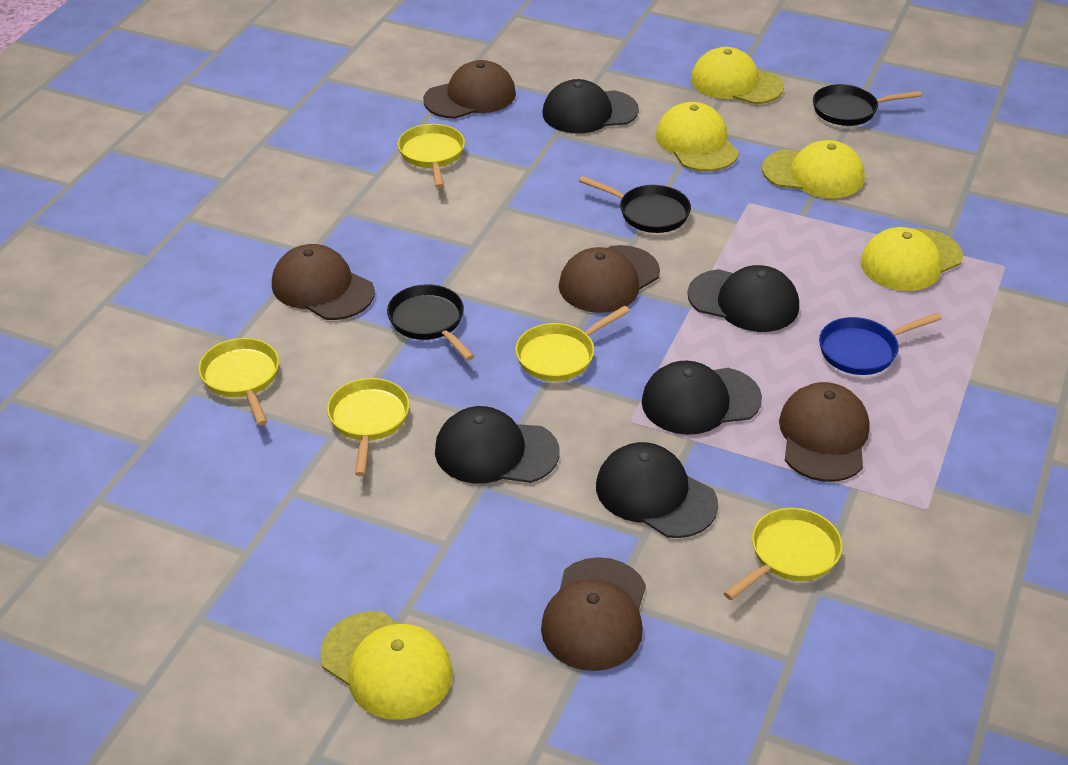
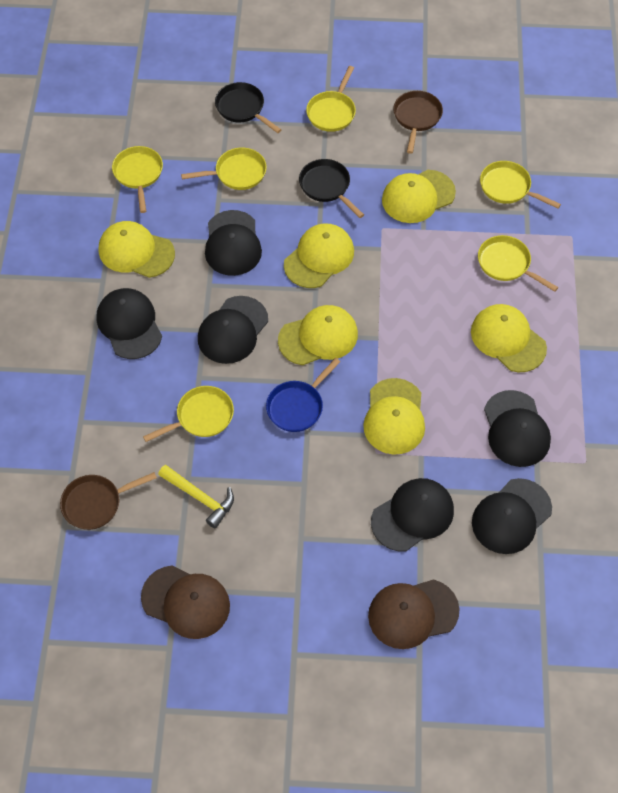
black cap: 5 -> 6
black pan: 3 -> 2
brown cap: 5 -> 2
brown pan: 0 -> 2
yellow cap: 5 -> 6
yellow hammer: 0 -> 1
yellow pan: 5 -> 6

